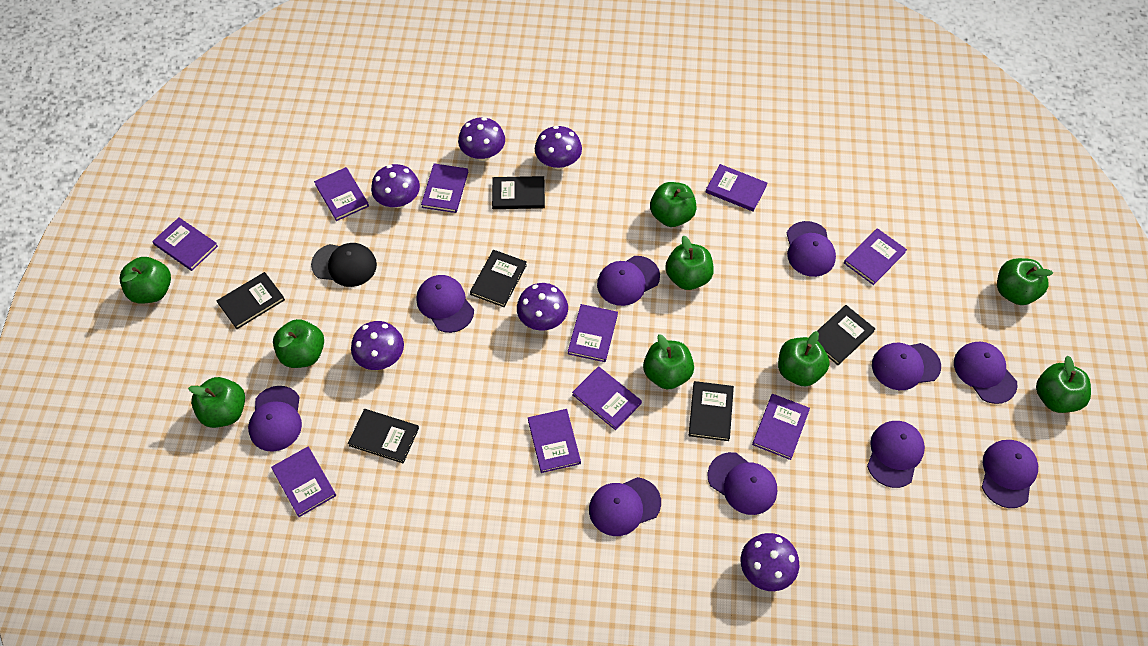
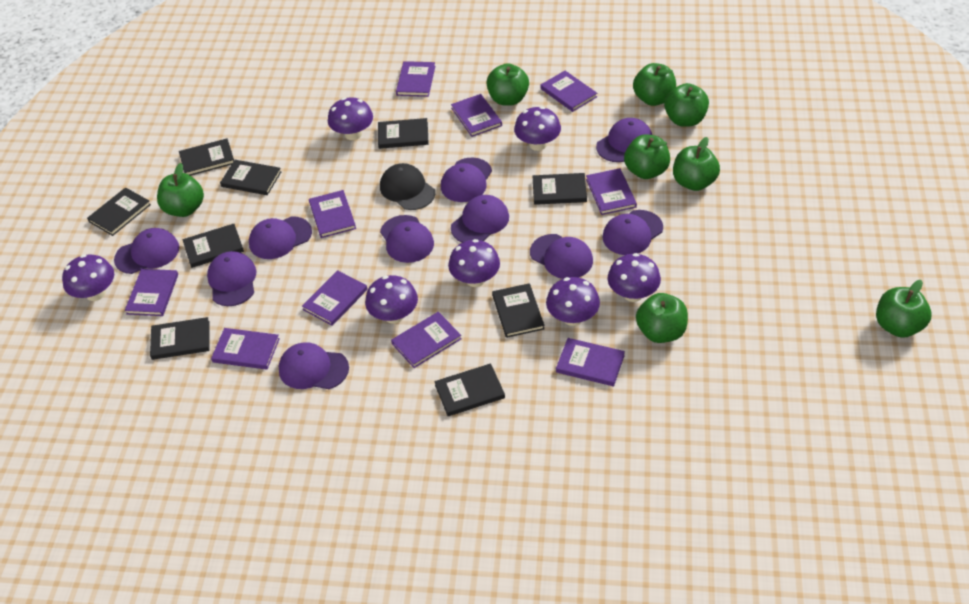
black book: 6 -> 9
green apple: 9 -> 8
purple mushroom: 6 -> 7

